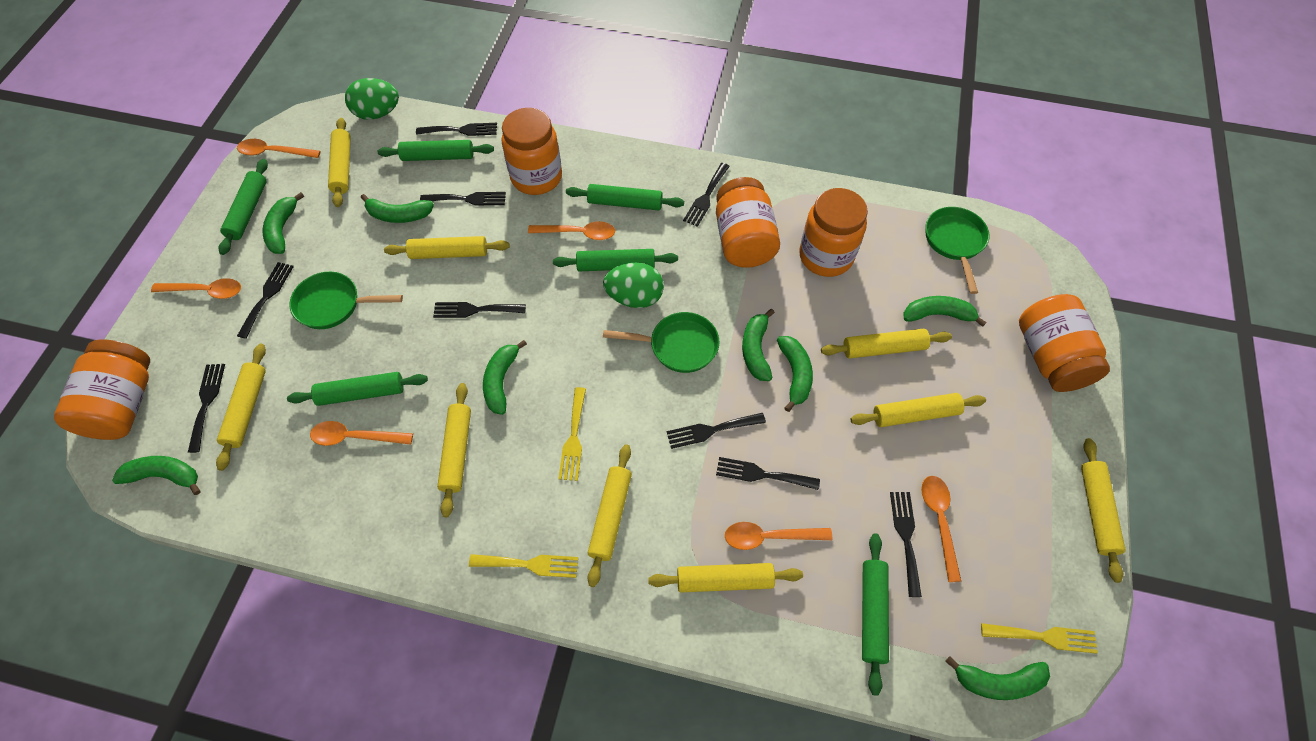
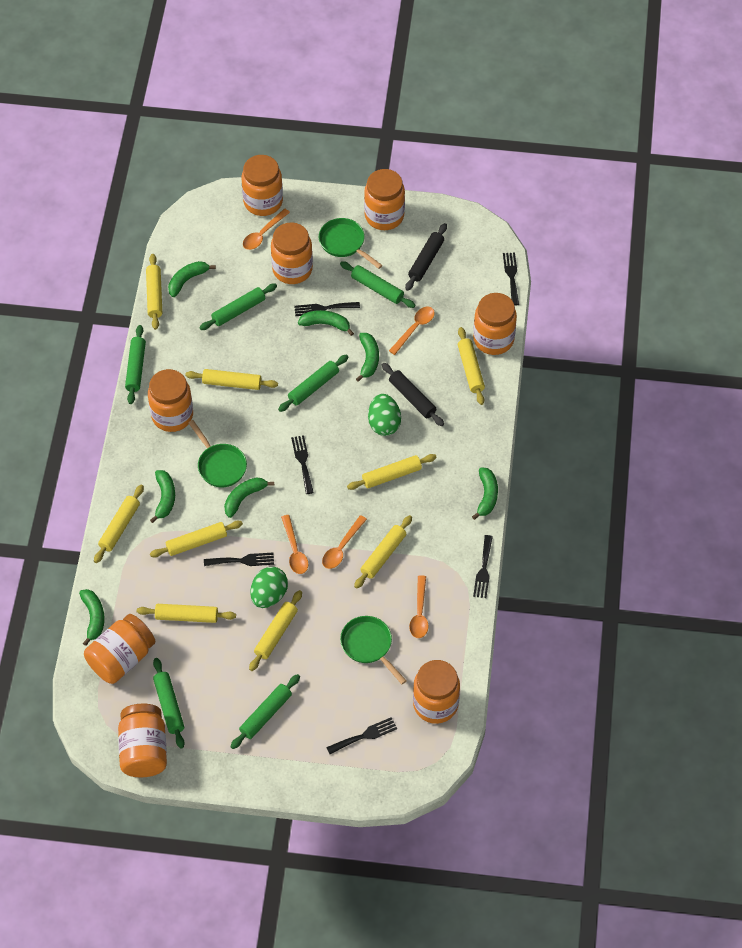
black fork: 9 -> 6
black rolling pin: 0 -> 2
green banana: 8 -> 7
orange jar: 5 -> 8
orange spoon: 6 -> 5
yellow fork: 3 -> 0

